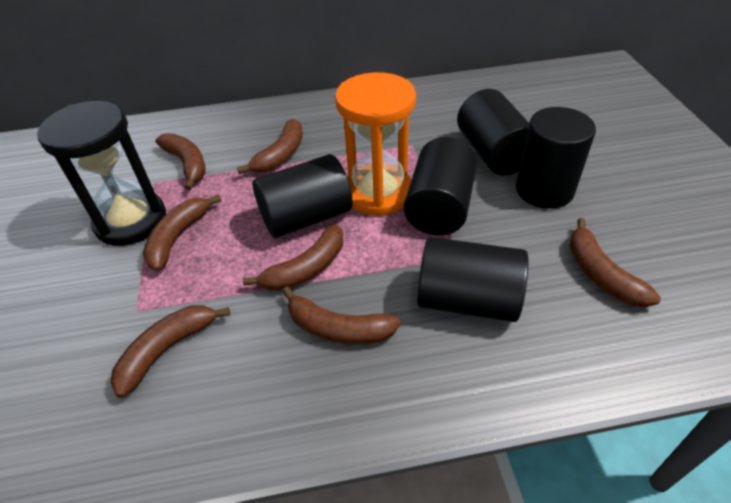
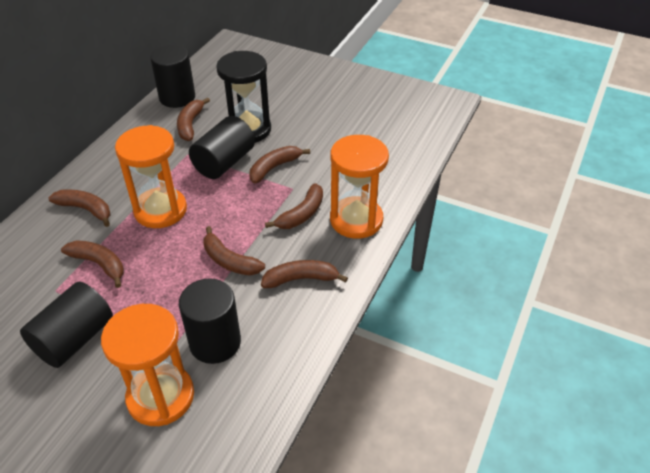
black cylinder: 5 -> 4
orange hourglass: 1 -> 3

